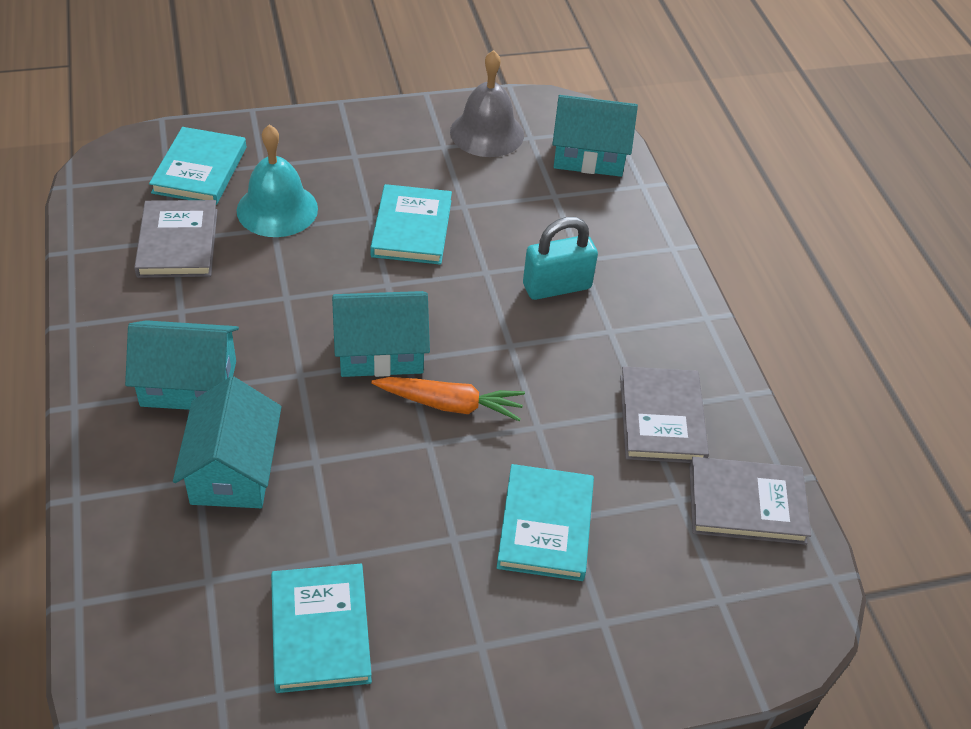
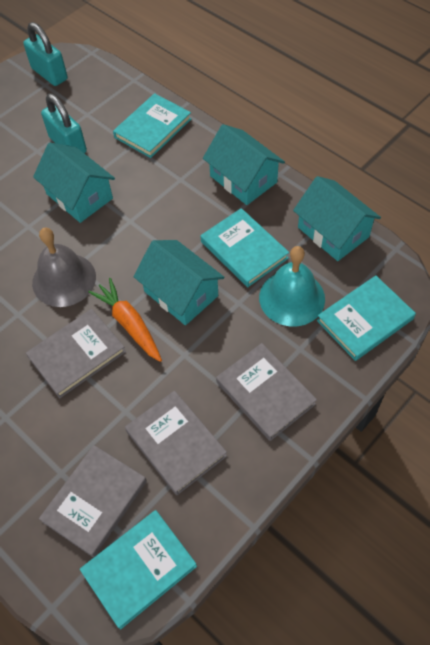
grey book: 3 -> 4
turquoise padlock: 1 -> 2

